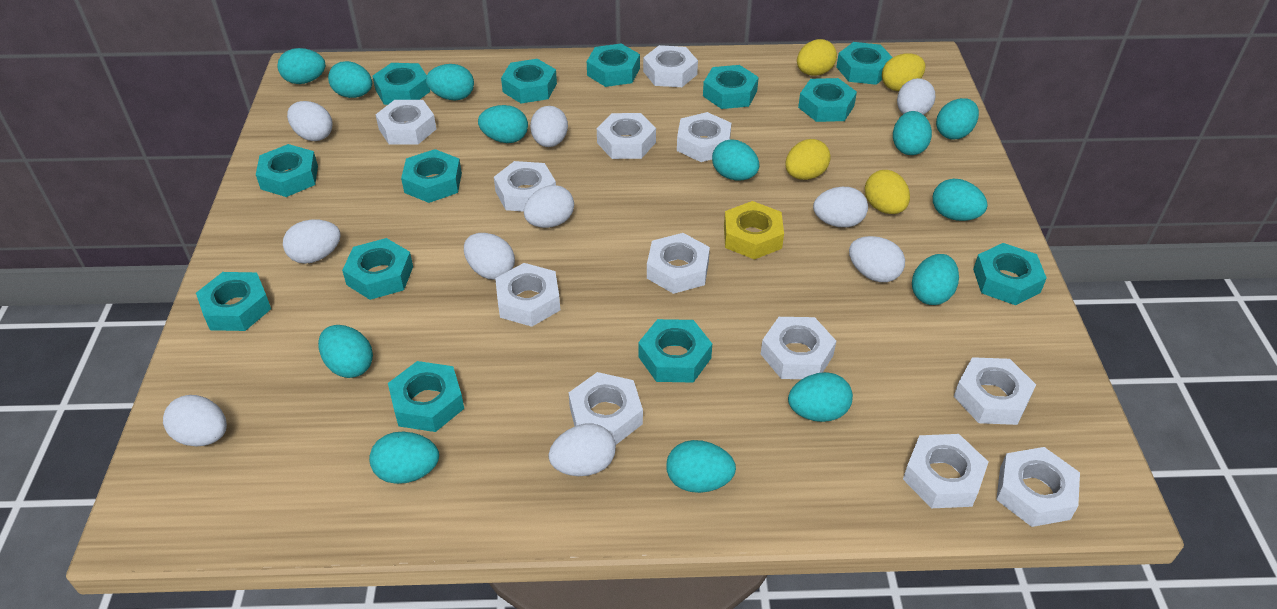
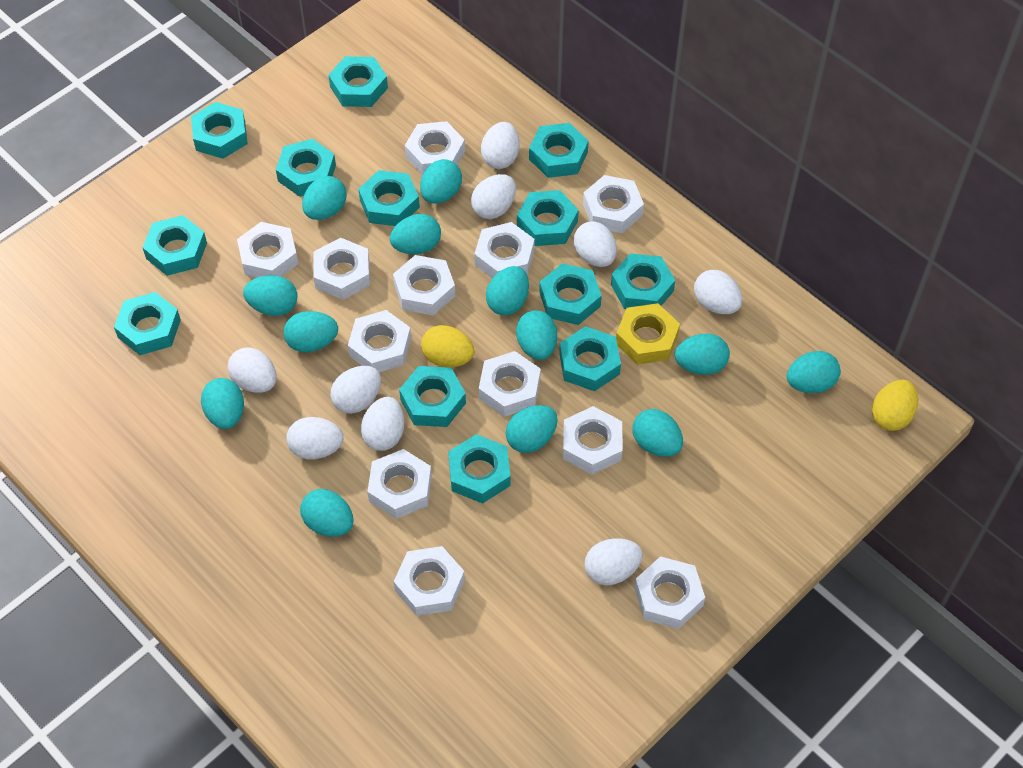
white egg: 10 -> 9
yellow egg: 4 -> 2

